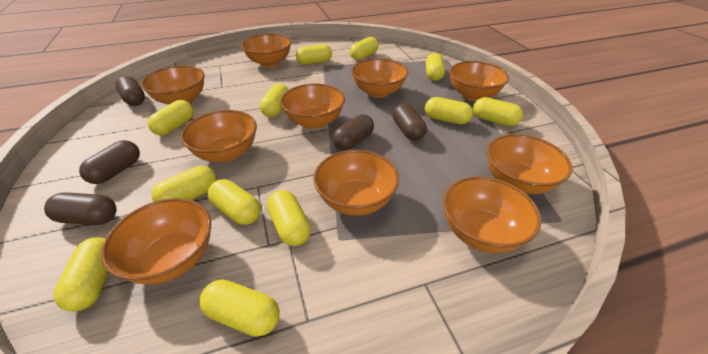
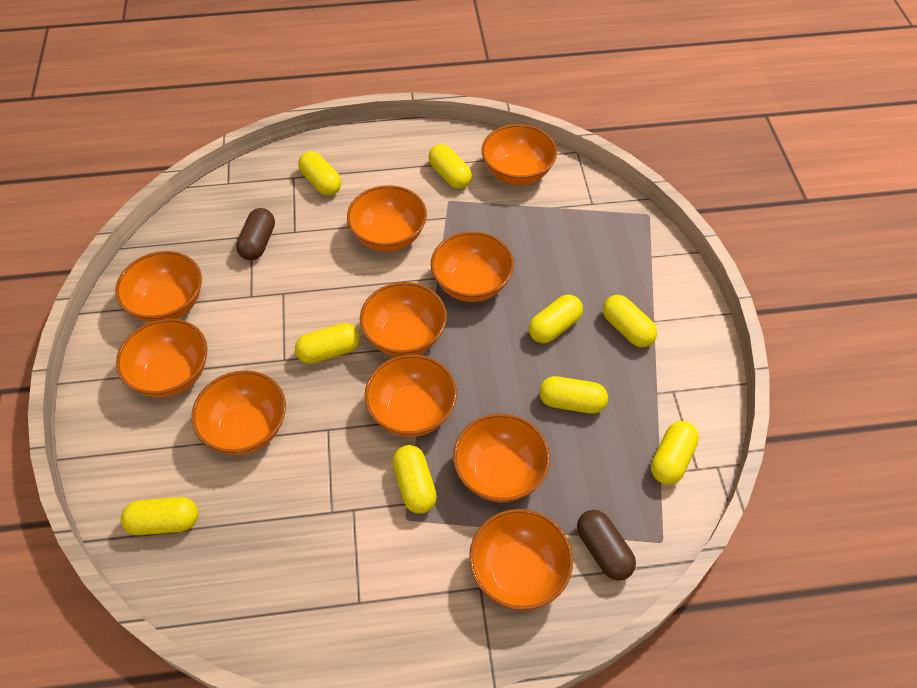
brown capsule: 5 -> 2
yellow capsule: 12 -> 9

